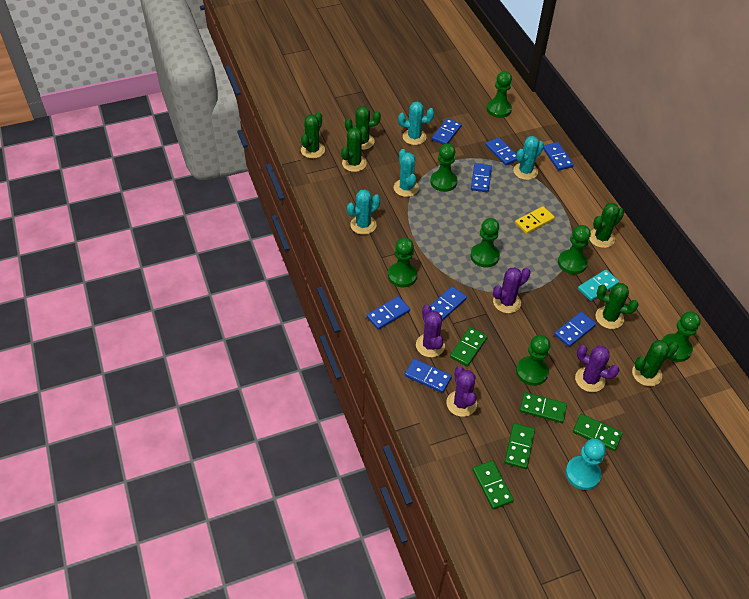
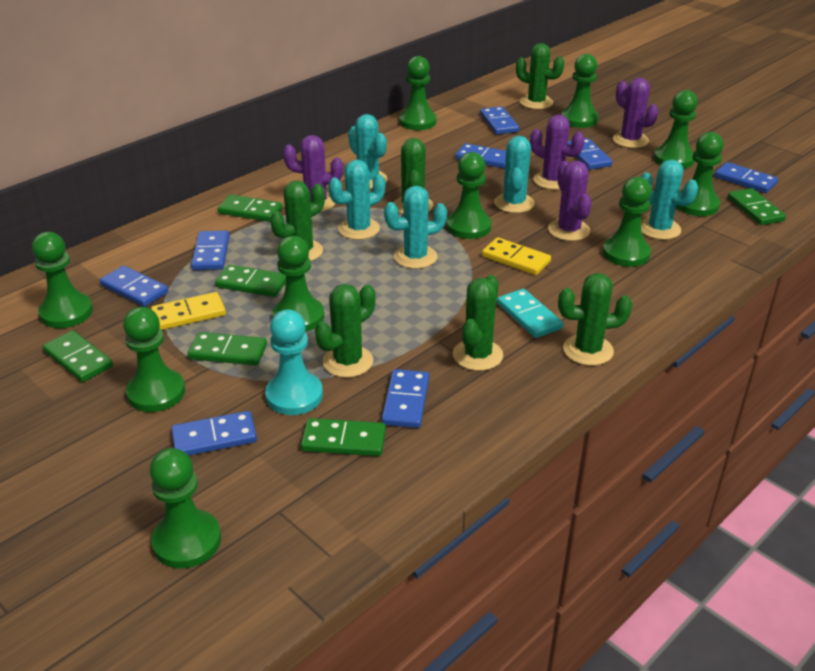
green domino: 5 -> 6
green pawn: 7 -> 10
turquoise cactus: 4 -> 5
yellow domino: 1 -> 2

